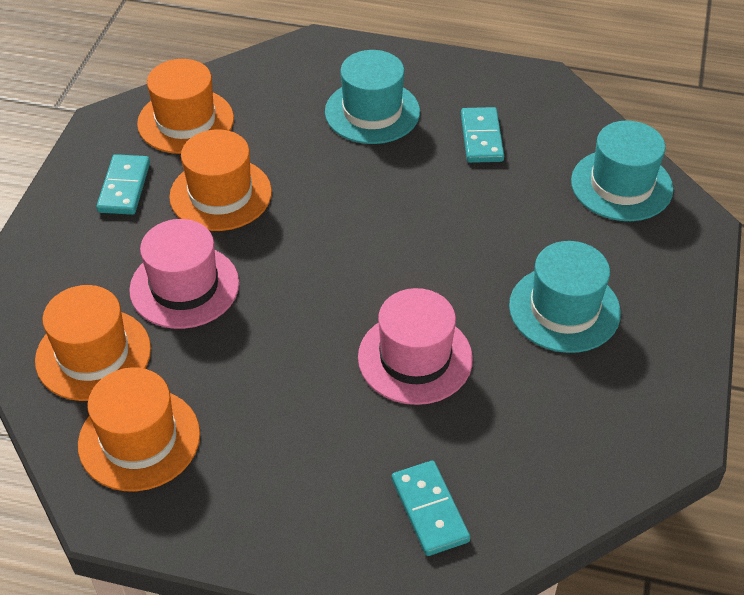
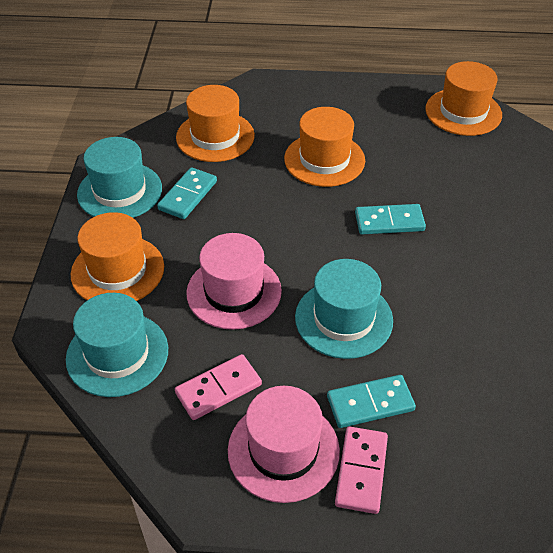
pink domino: 0 -> 2

